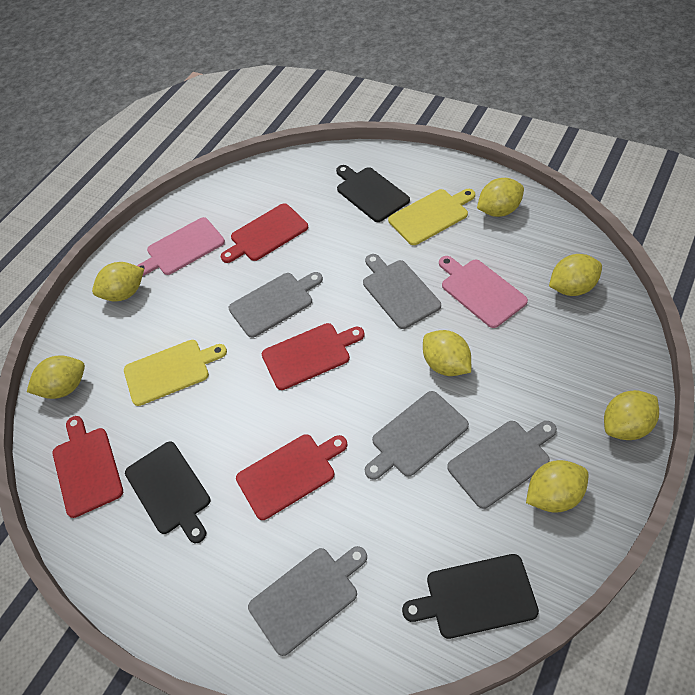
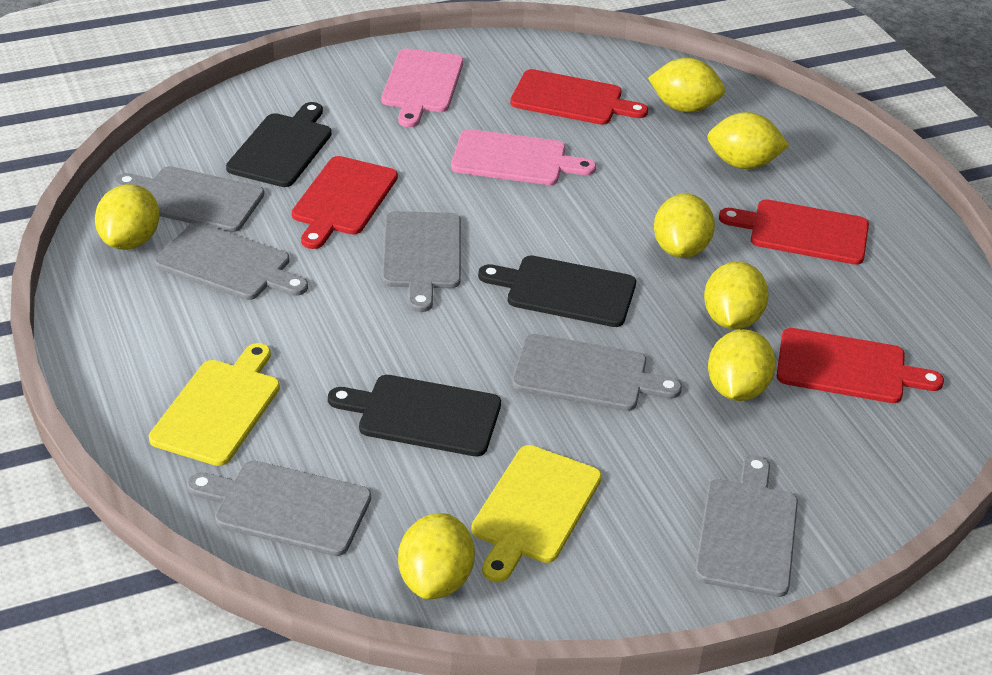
grey cutting board: 5 -> 6

